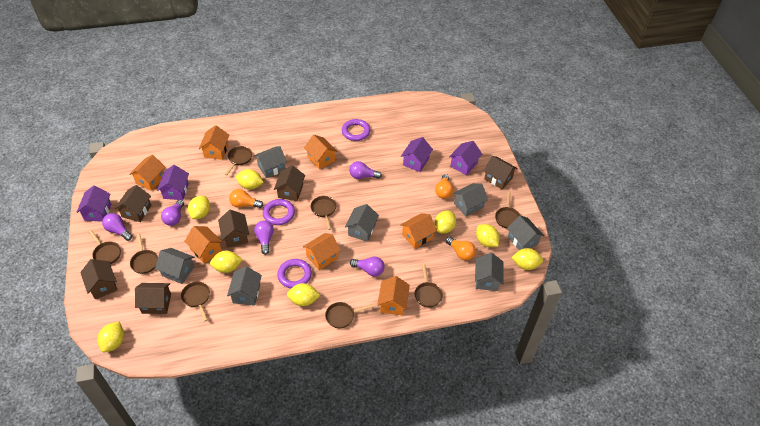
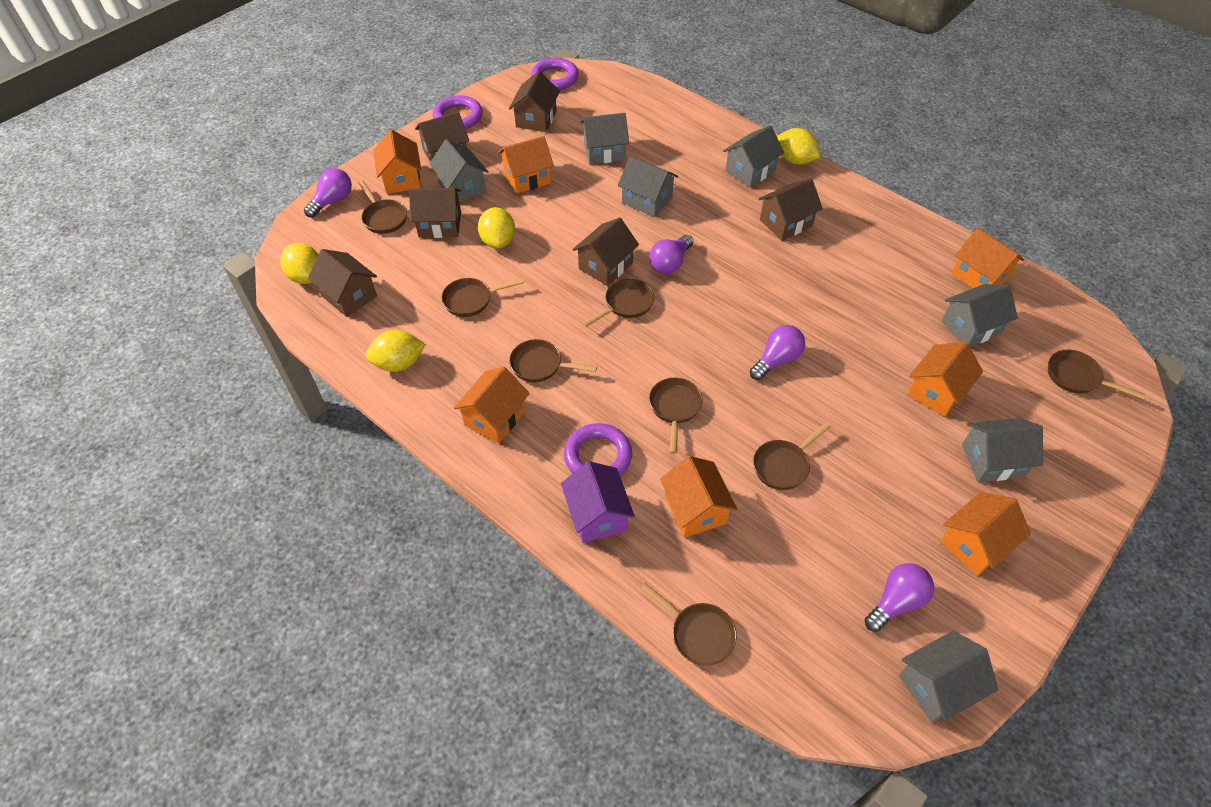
orange light bulb: 3 -> 0
purple house: 4 -> 1
purple light bulb: 5 -> 4
yellow lemon: 8 -> 4

